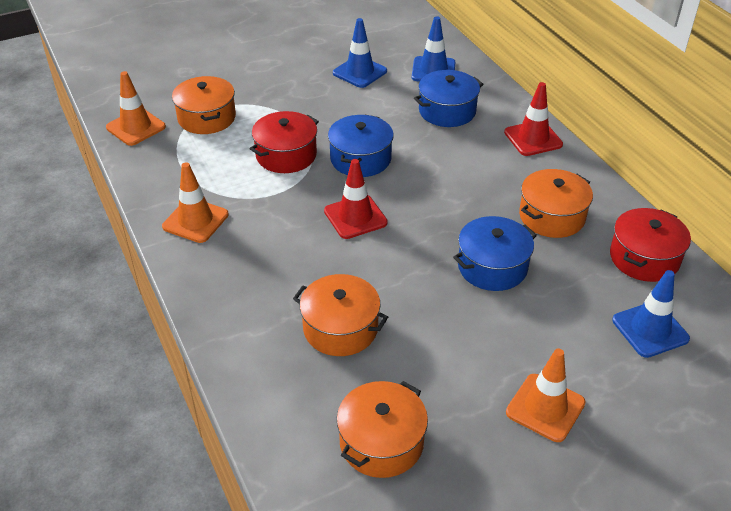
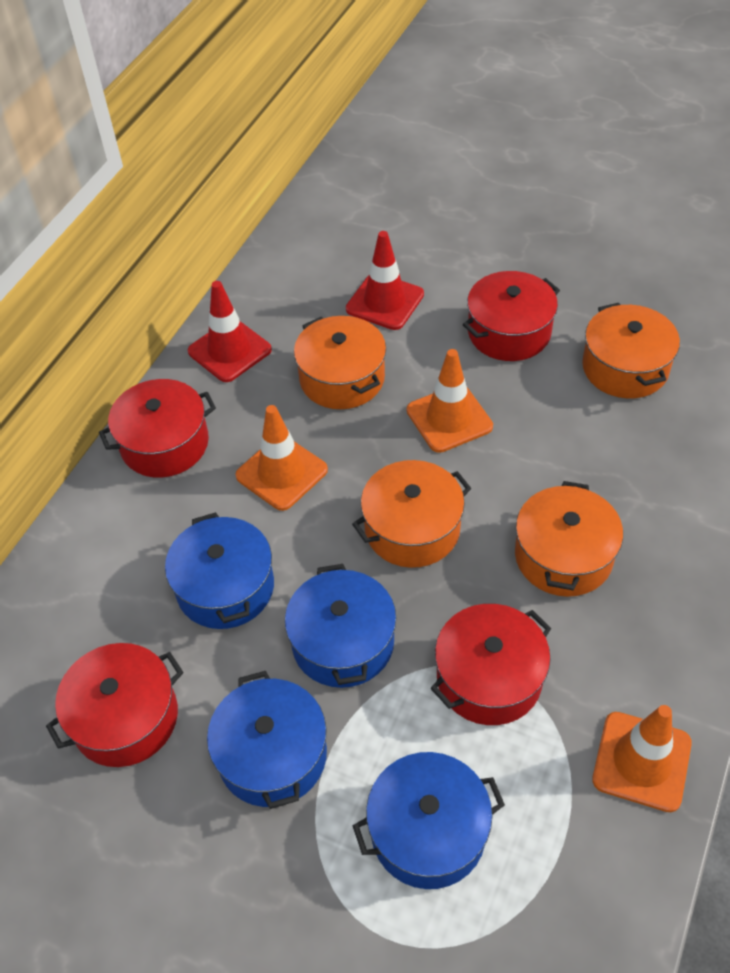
blue pot: 3 -> 4
blue traffic cone: 3 -> 0
red pot: 2 -> 4

